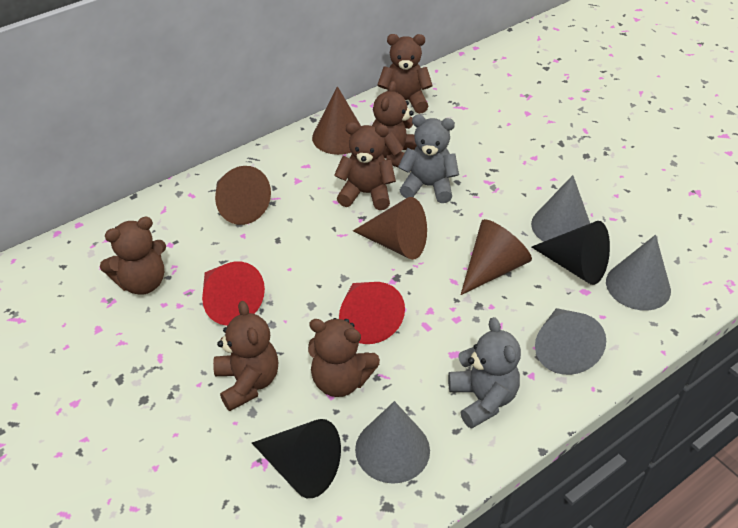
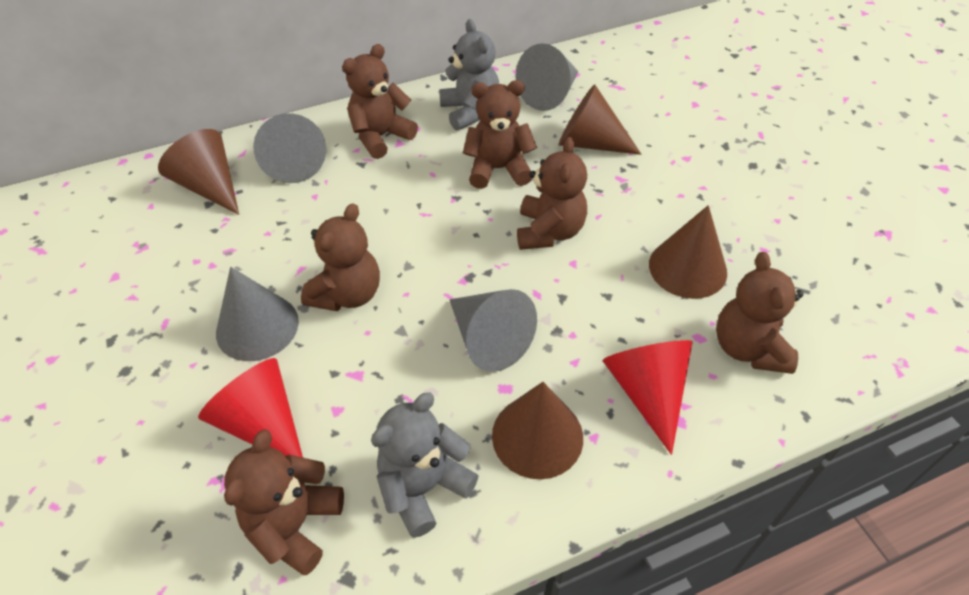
black cone: 2 -> 0

